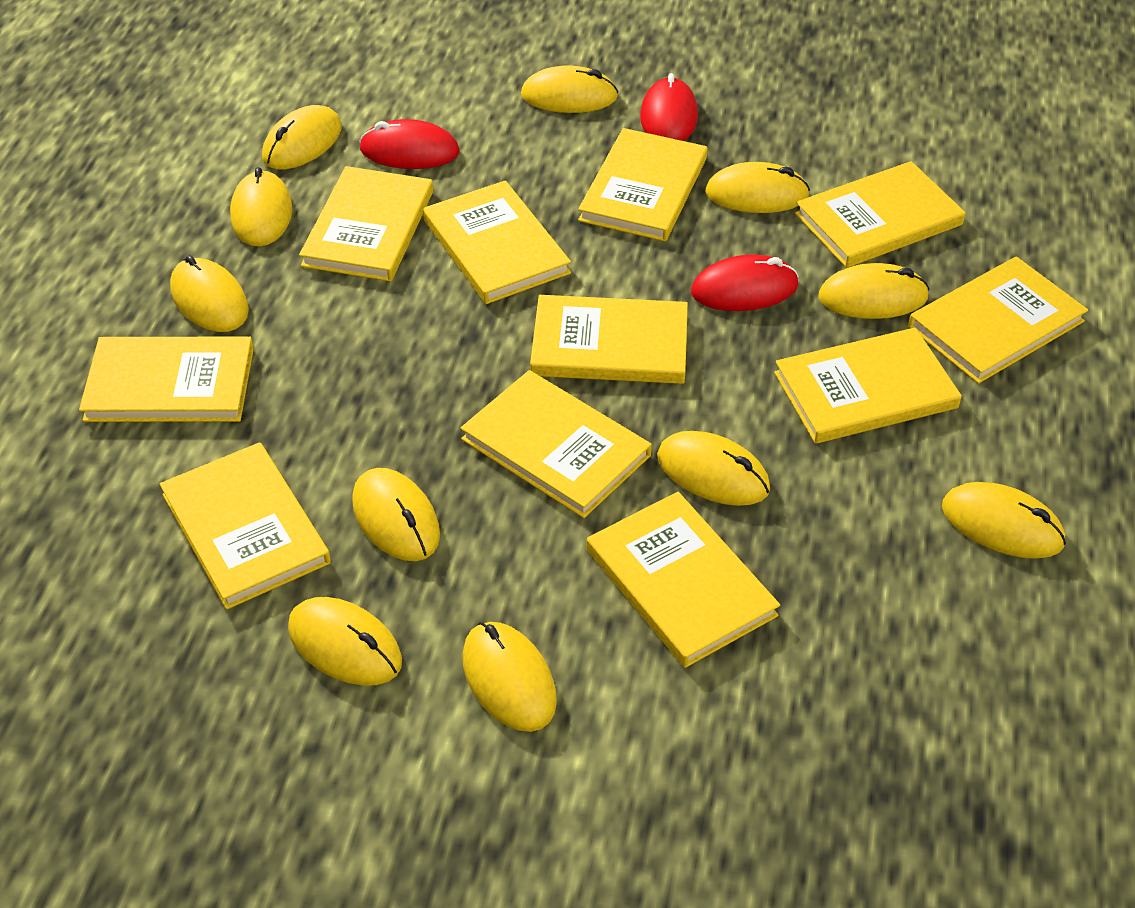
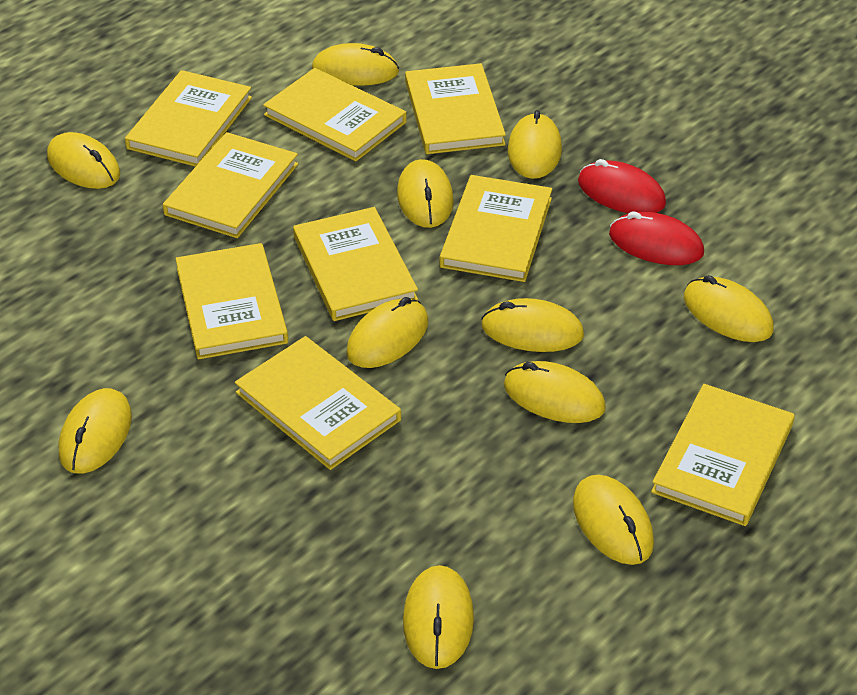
red mouse: 3 -> 2
yellow book: 11 -> 9

